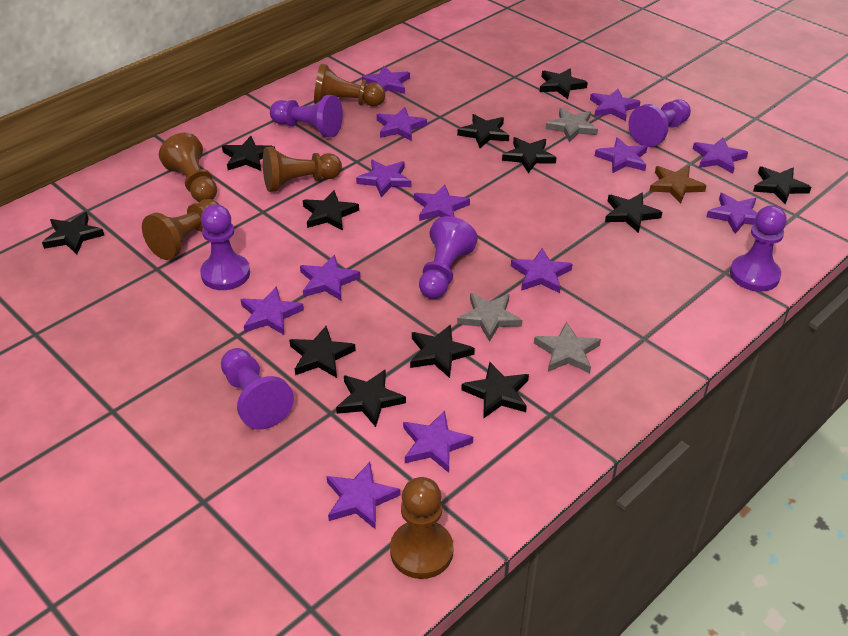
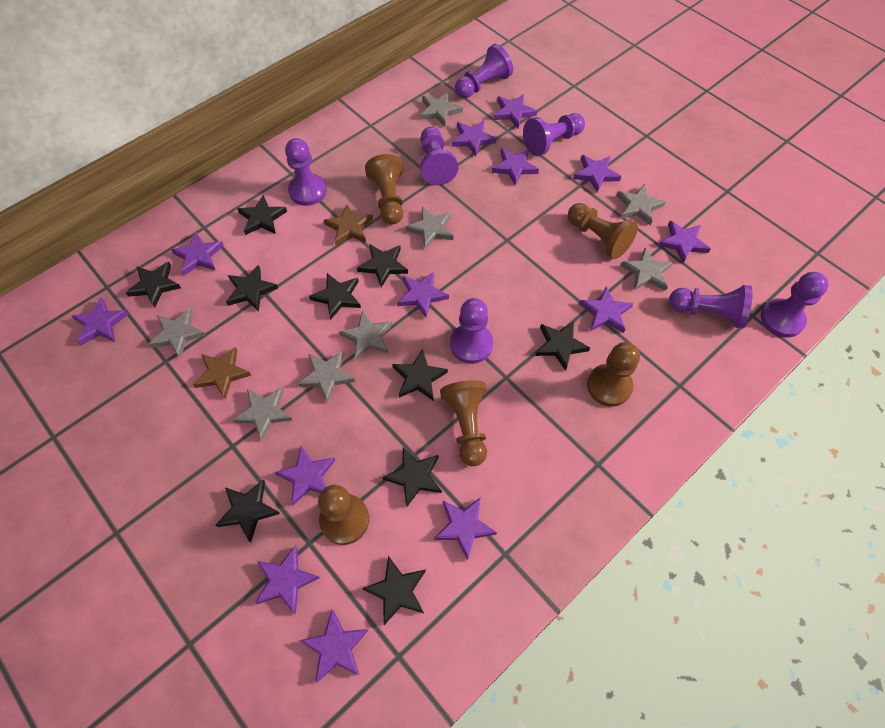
black star: 12 -> 10
brown star: 1 -> 2
grey star: 3 -> 8
purple pawn: 6 -> 7

